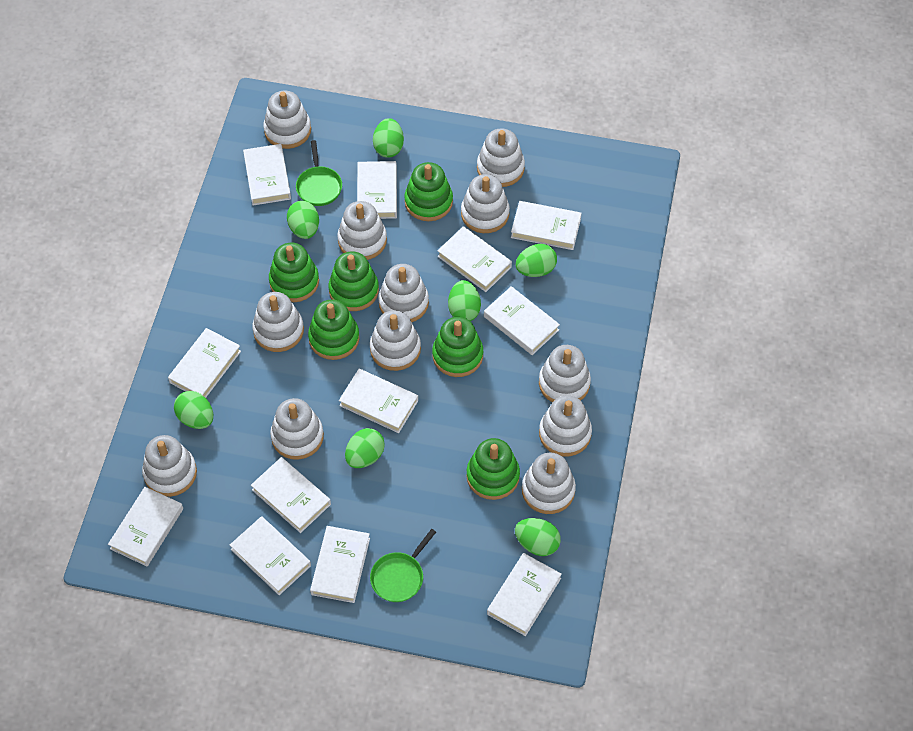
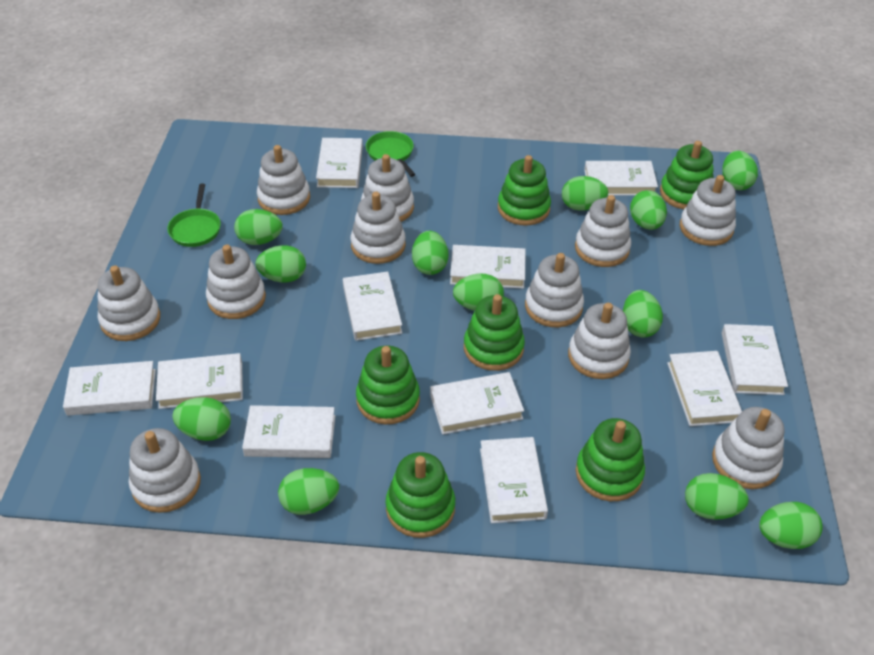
green egg: 7 -> 12
white book: 12 -> 11
white stacking toy: 12 -> 11

